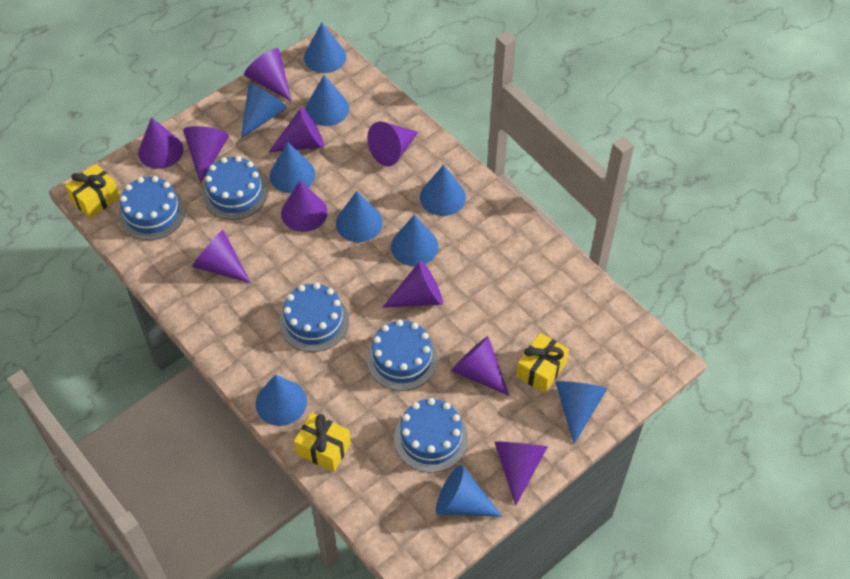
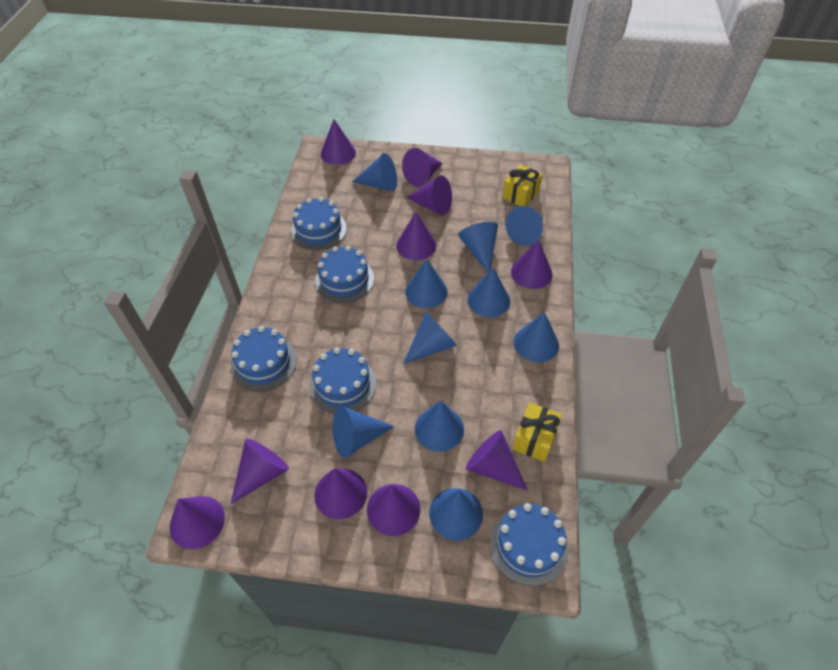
yellow gift: 3 -> 2

